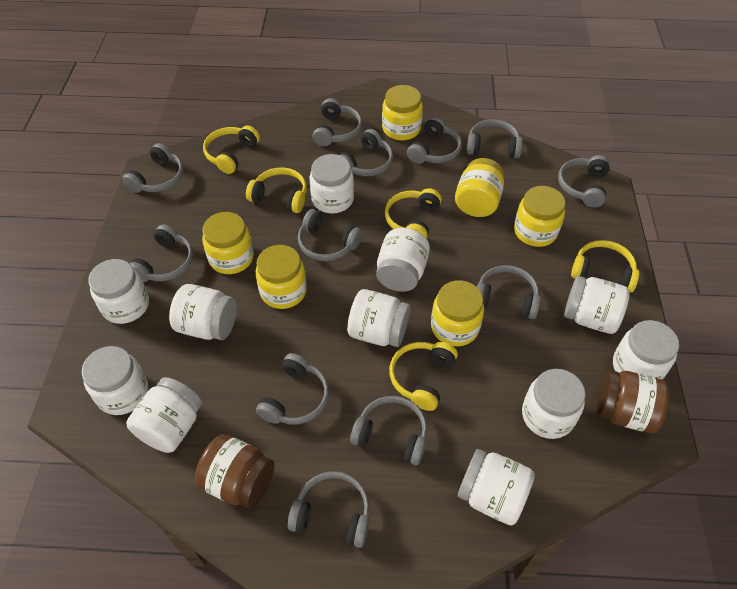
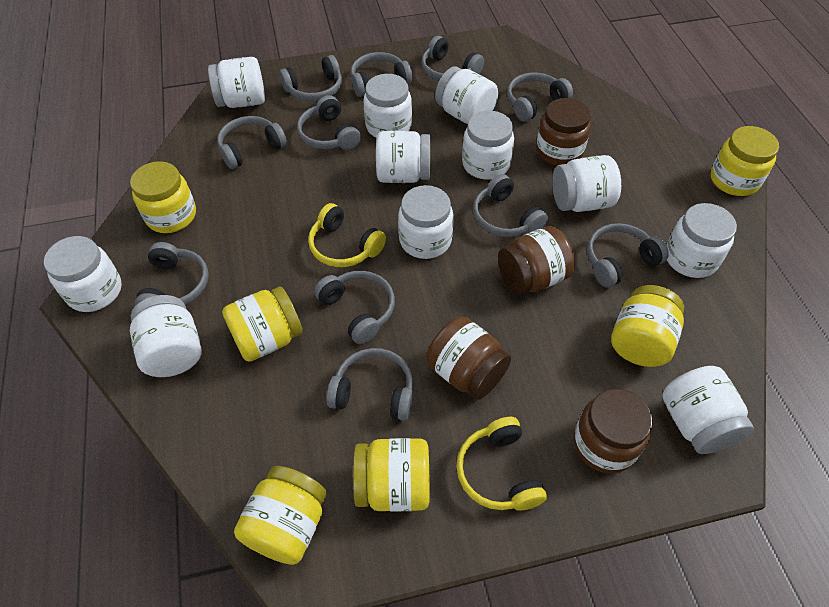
brown jar: 2 -> 4
grey headphones: 12 -> 11
yellow headphones: 5 -> 2

